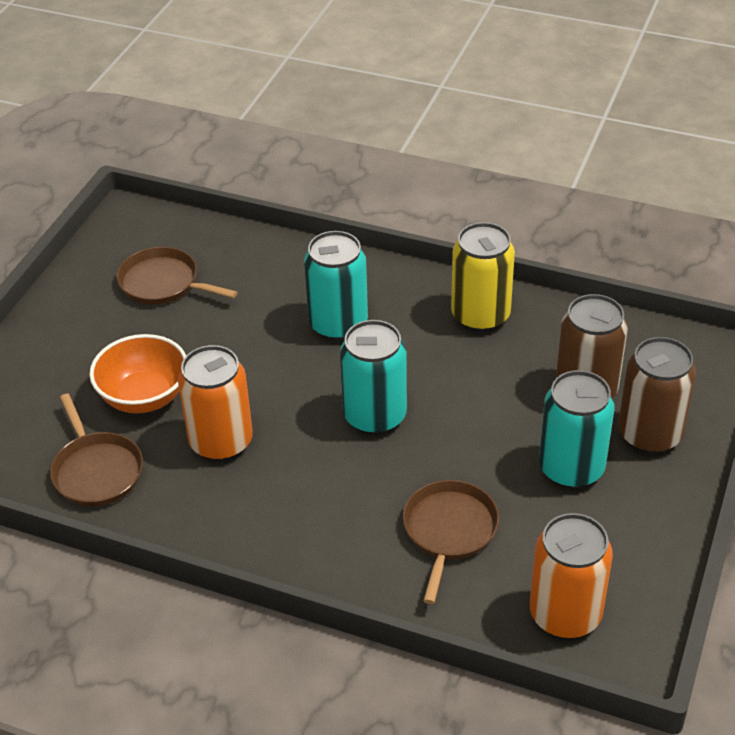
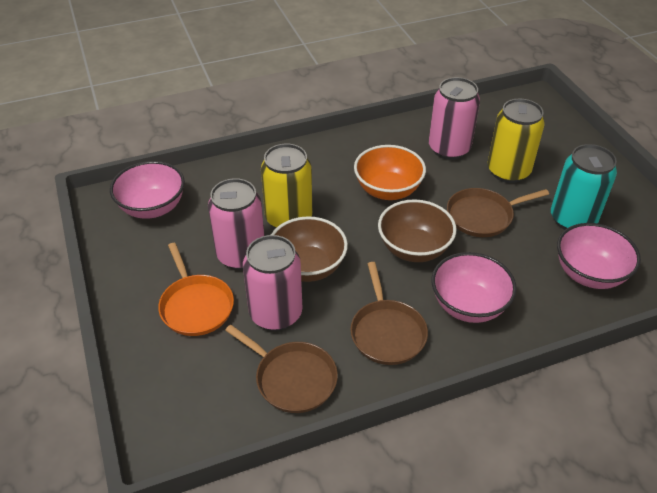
brown bowl: 0 -> 2
brown can: 2 -> 0
orange can: 2 -> 0
orange pan: 0 -> 1
pink bowl: 0 -> 3
pink can: 0 -> 3
turquoise can: 3 -> 1
yellow can: 1 -> 2

